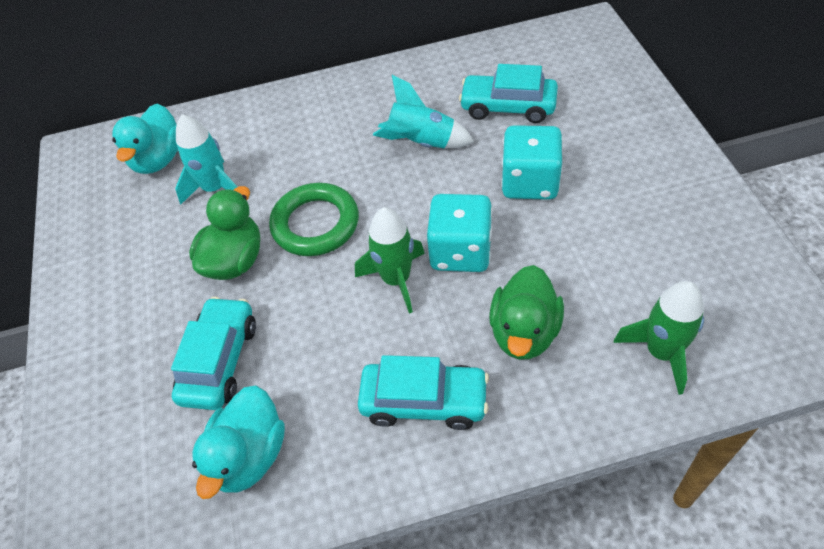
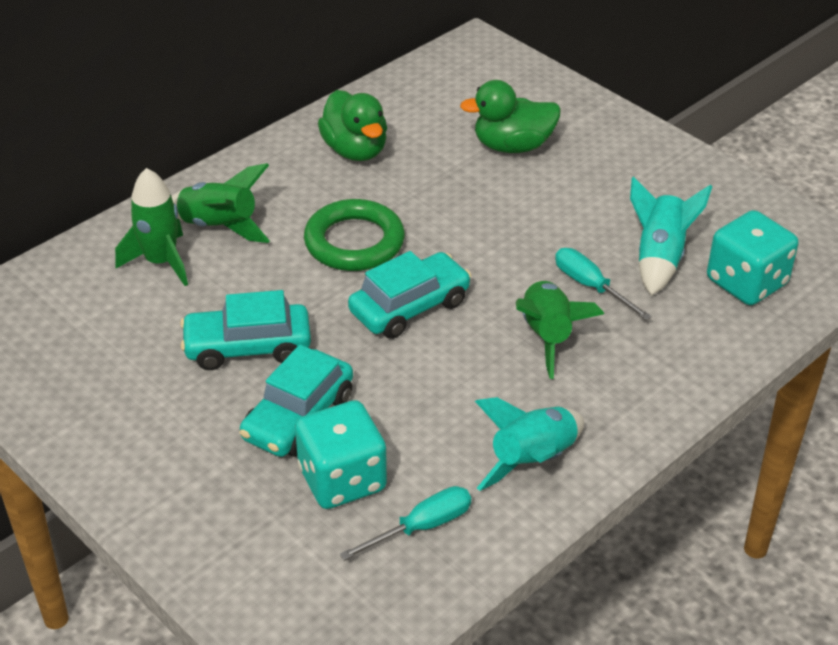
green rocket: 2 -> 3
turquoise duck: 2 -> 0
turquoise screwdriver: 0 -> 2

